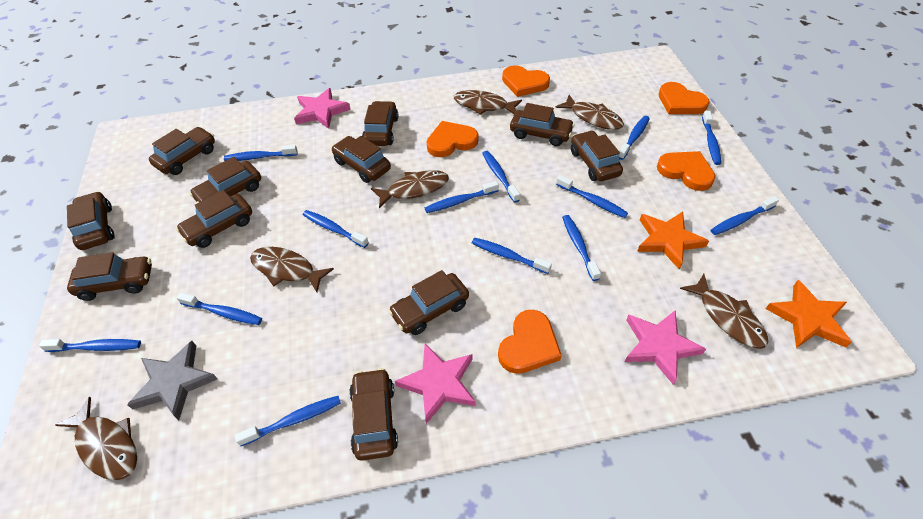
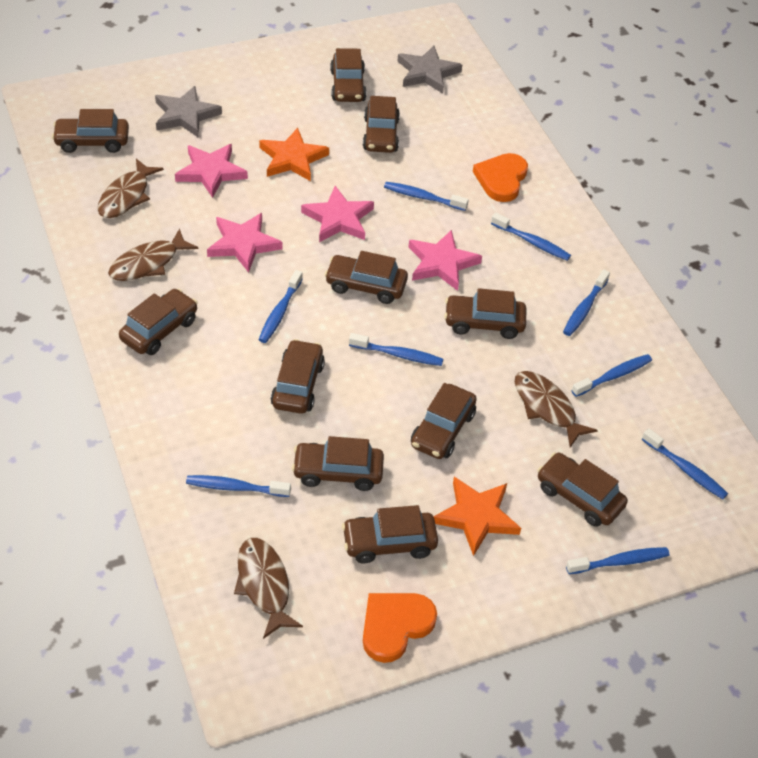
blue toothbrush: 13 -> 9
brown fish: 6 -> 4
grey star: 1 -> 2
orange heart: 5 -> 2
pink star: 3 -> 4

